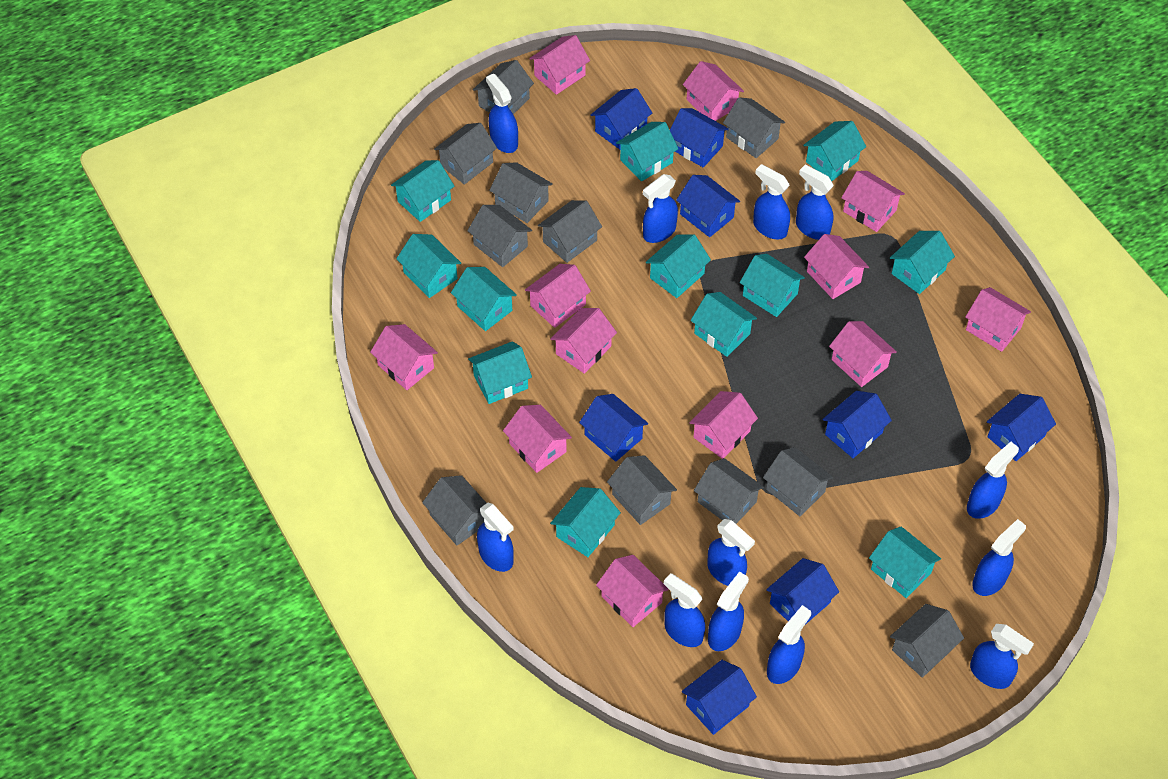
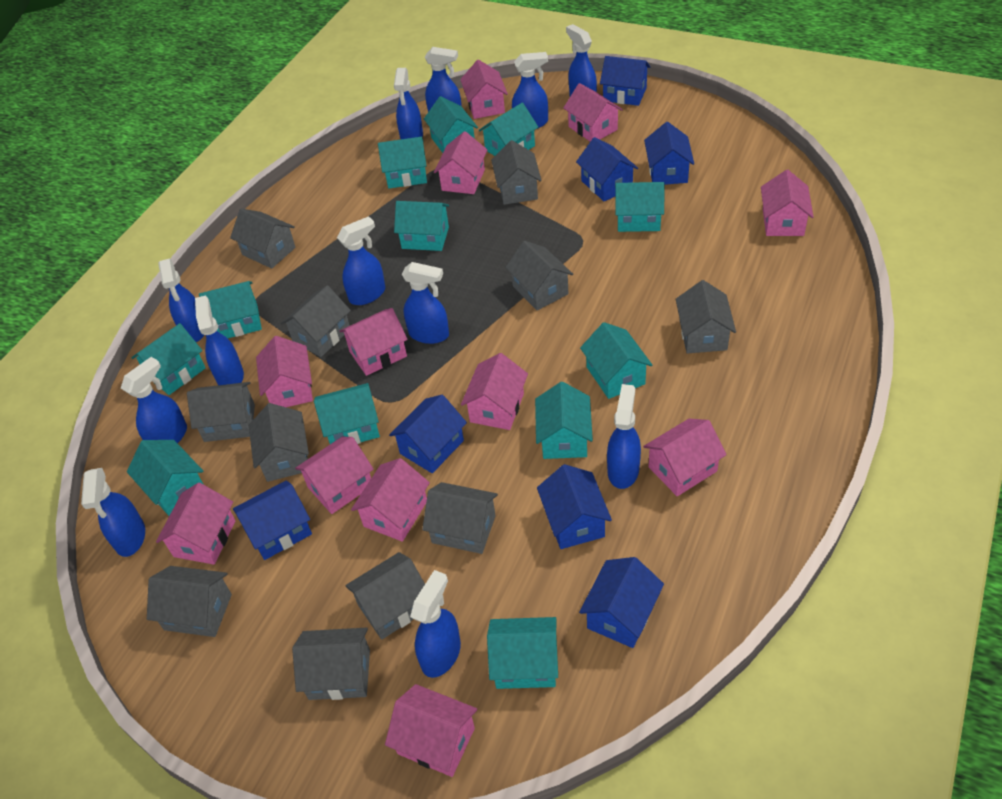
blue house: 8 -> 7

